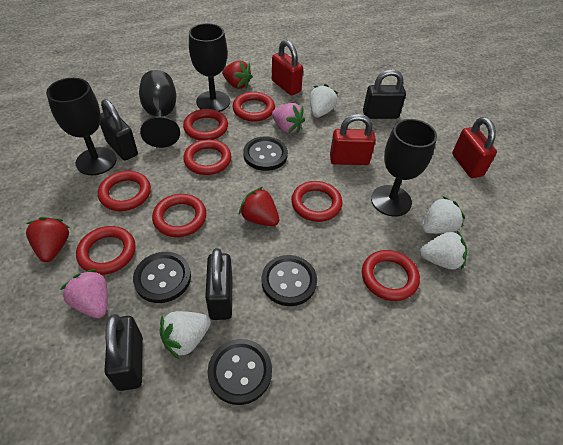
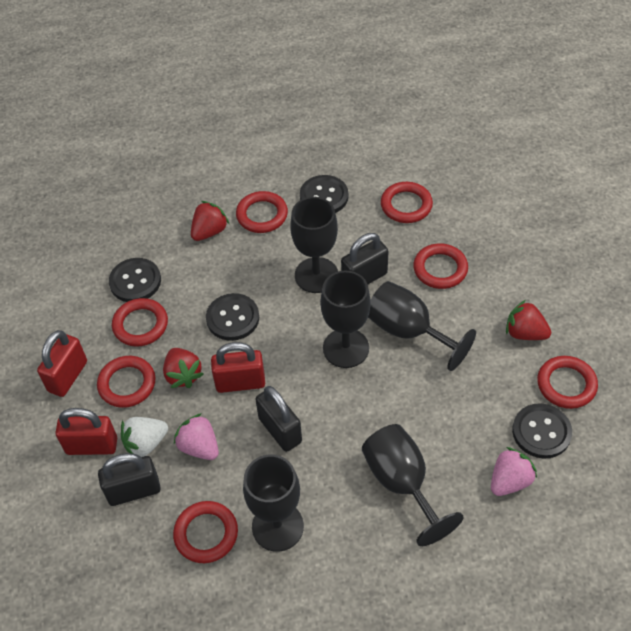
black goblet: 4 -> 5
black padlock: 4 -> 3
red ring: 8 -> 7
white strawberry: 4 -> 1

